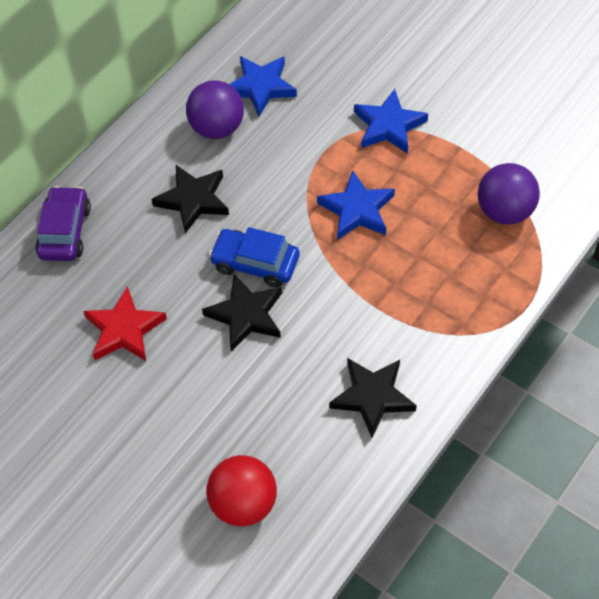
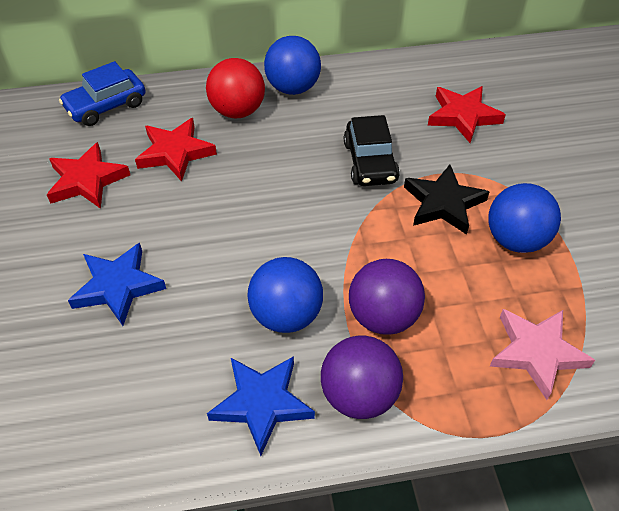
black car: 0 -> 1
black star: 3 -> 1
blue ball: 0 -> 3
blue star: 3 -> 2
pink star: 0 -> 1
purple car: 1 -> 0
red star: 1 -> 3

